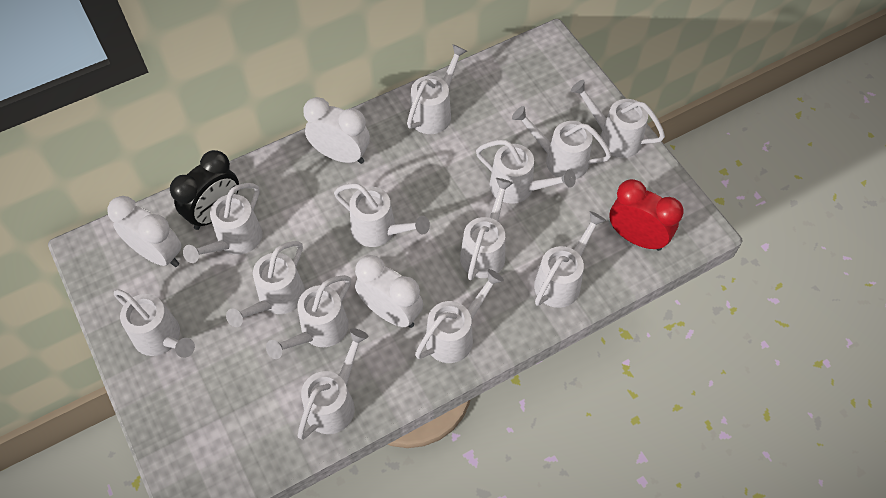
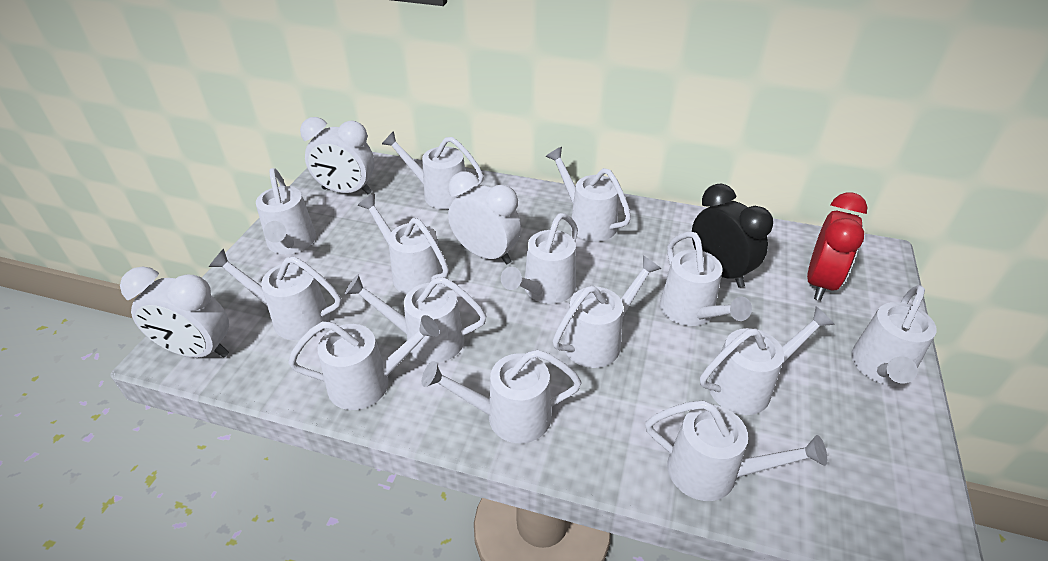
white watering can: 13 -> 14

